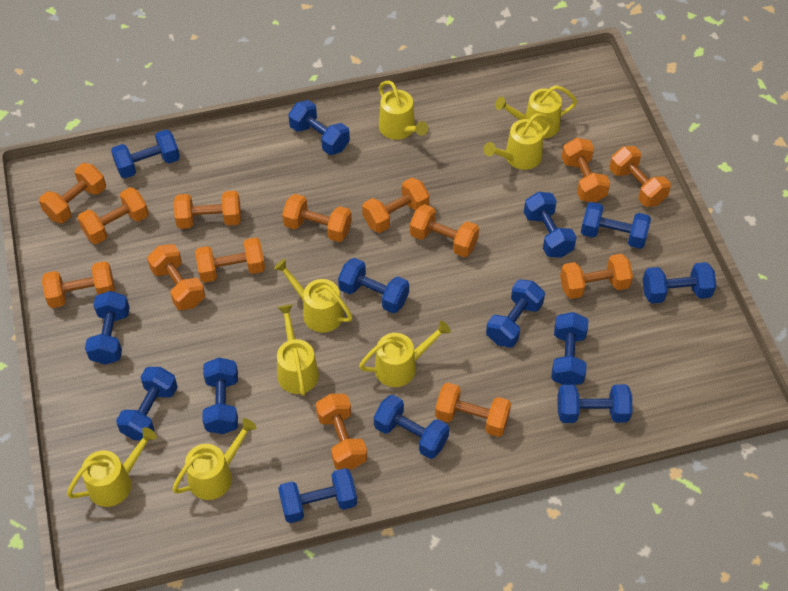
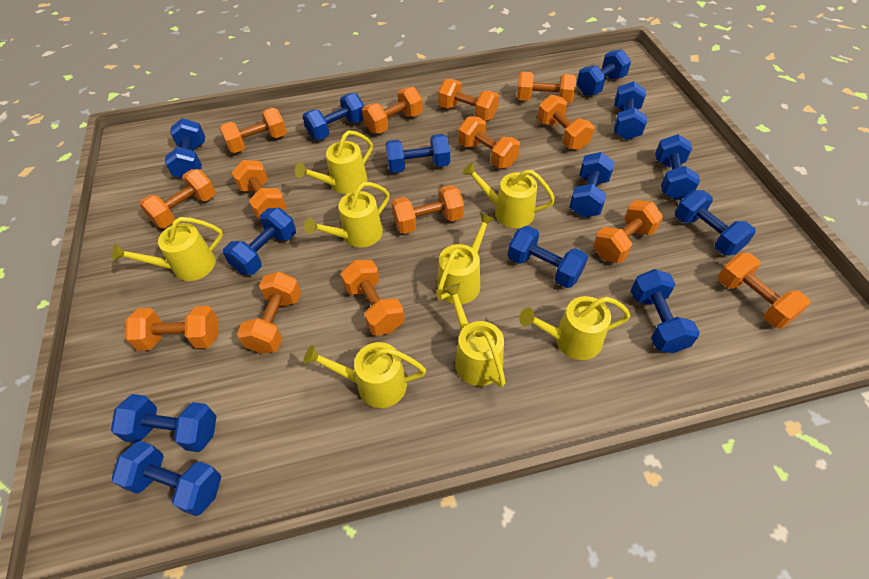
blue dumbbell: 14 -> 13

